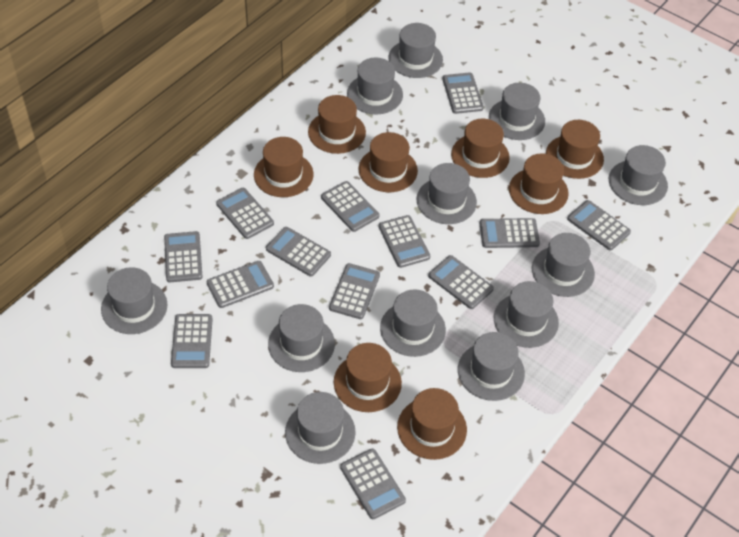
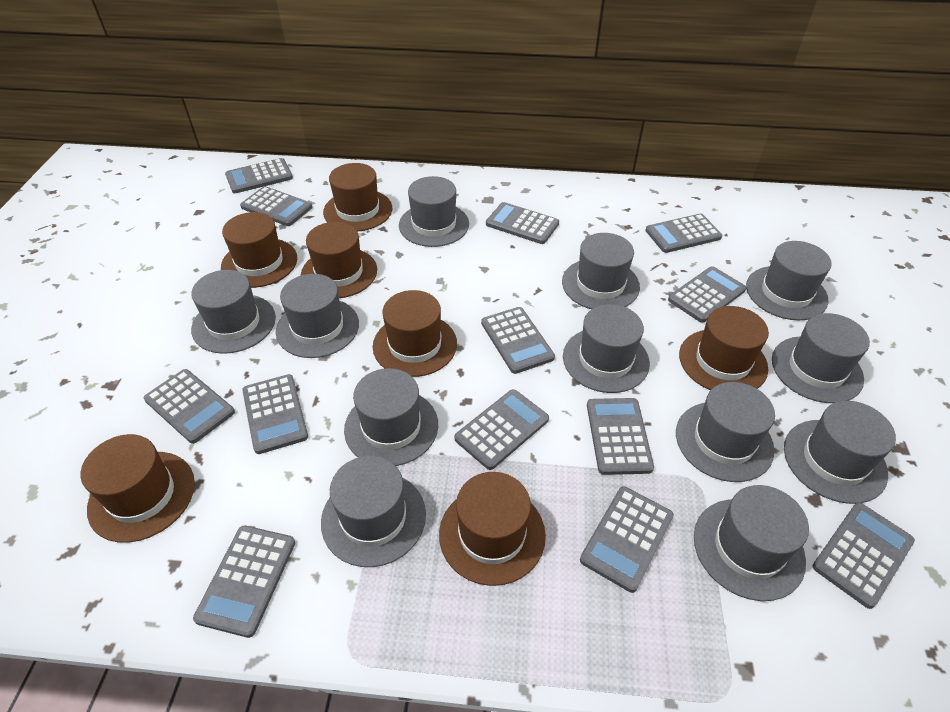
brown hat: 8 -> 7

